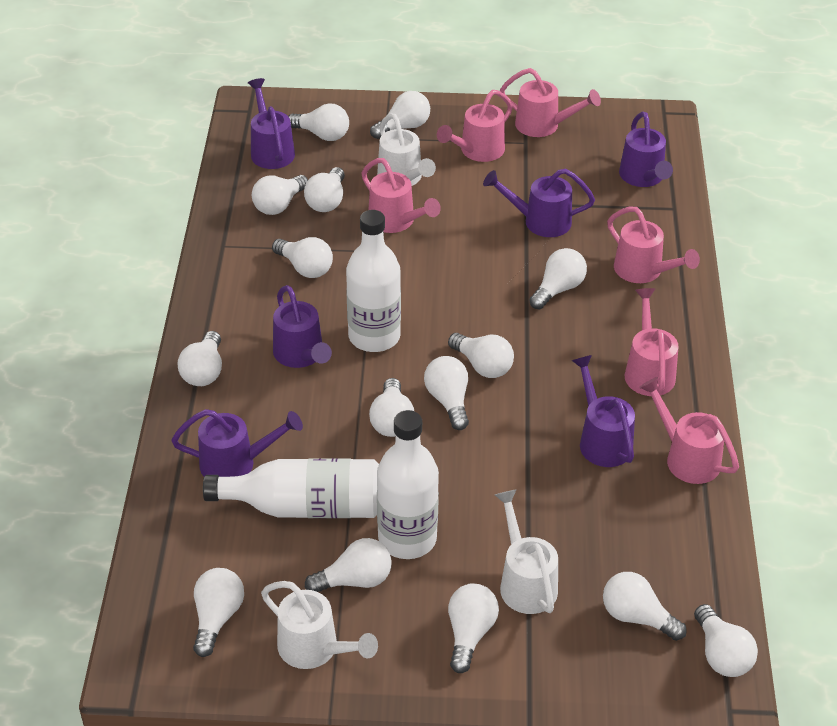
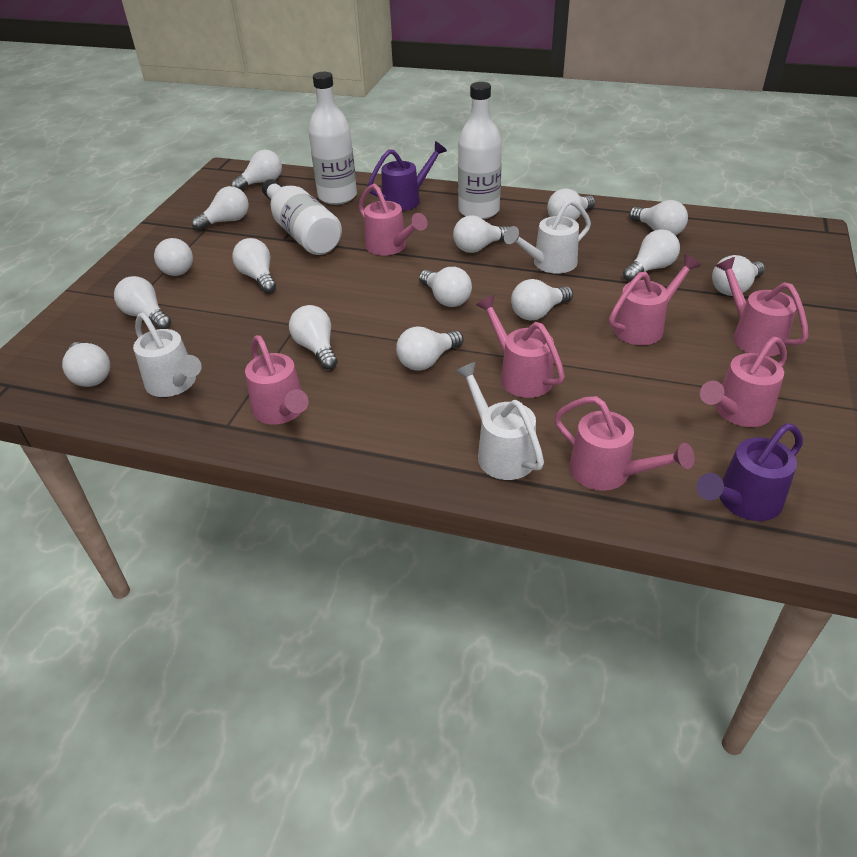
pink watering can: 6 -> 7
purple watering can: 6 -> 2

